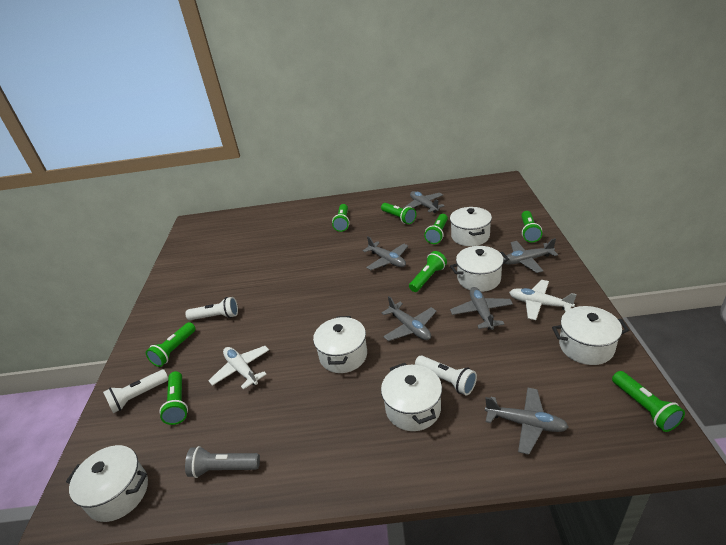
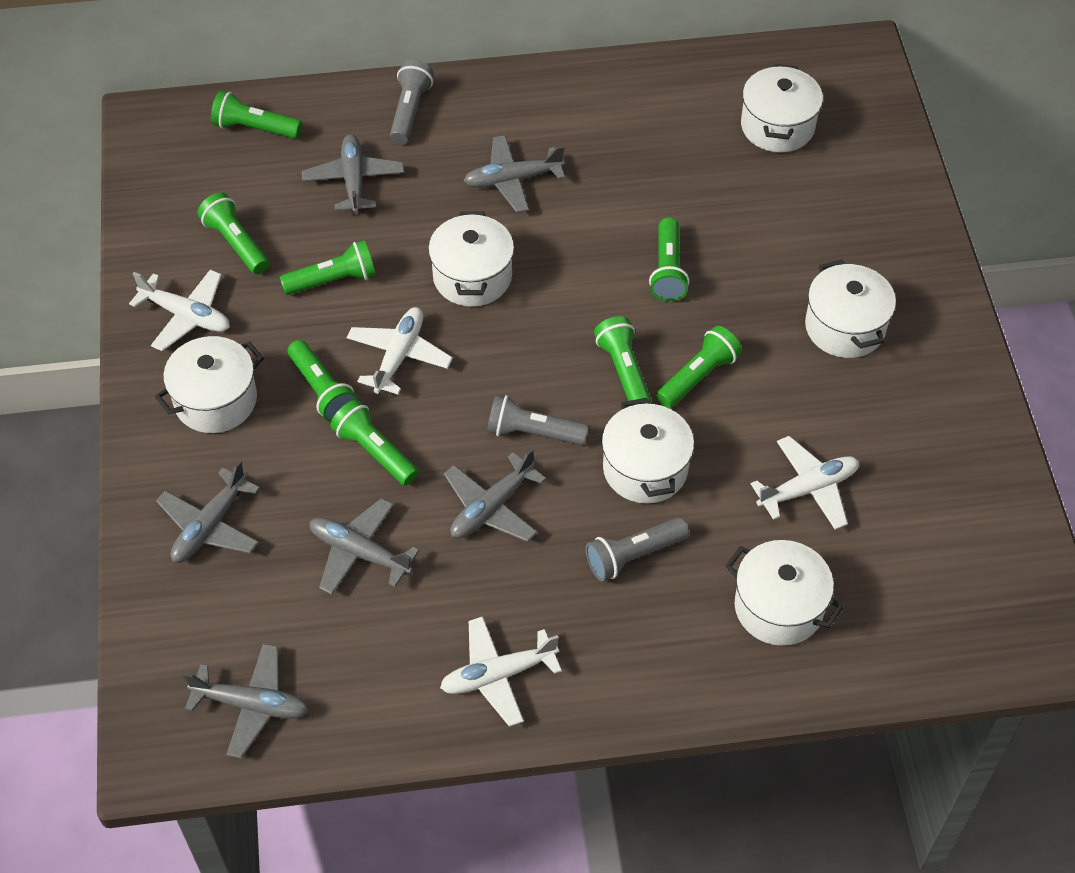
grey flashlight: 1 -> 3
white flashlight: 3 -> 0
white plane: 2 -> 4

